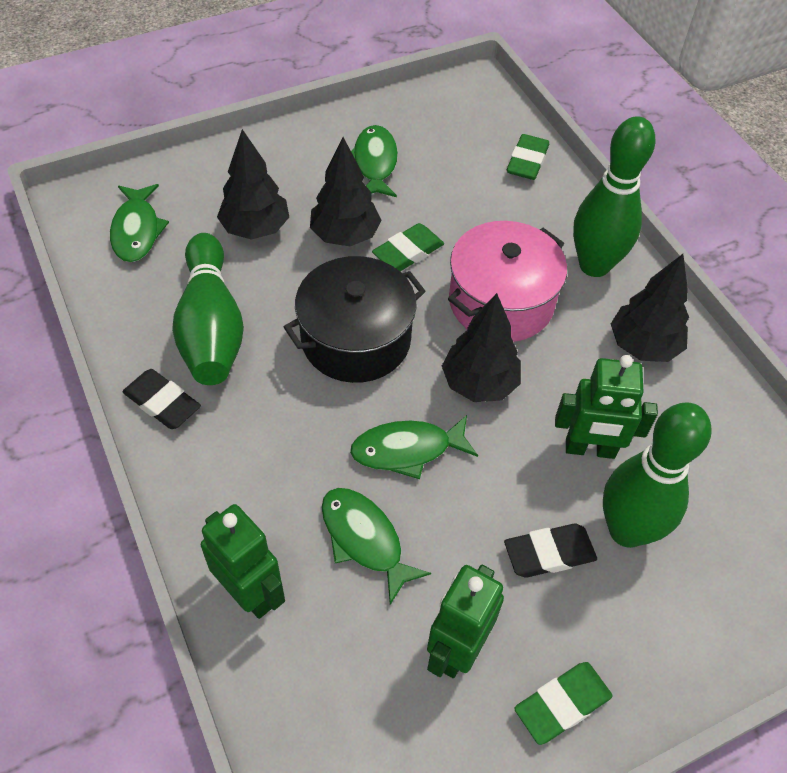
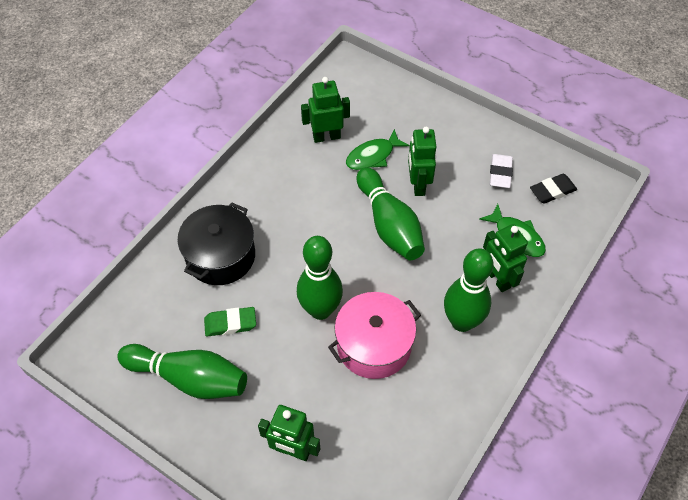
black eraser: 2 -> 1
black tree: 4 -> 0
green bowling pin: 3 -> 4
green eraser: 3 -> 1
green fish: 4 -> 2
green robot: 3 -> 4
white eraser: 0 -> 1

